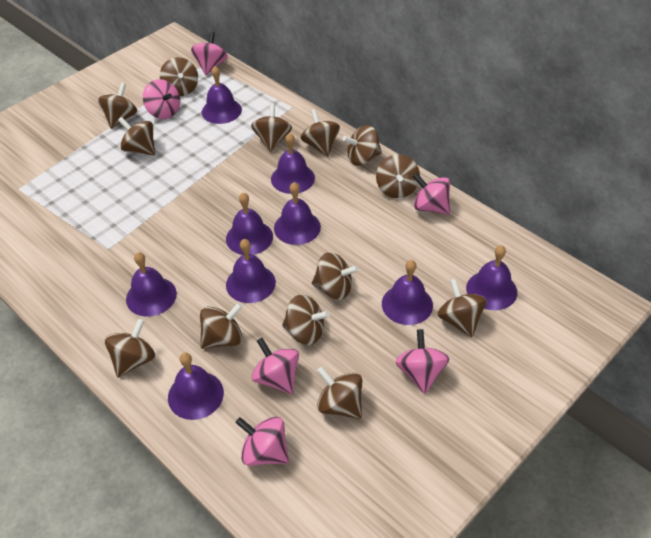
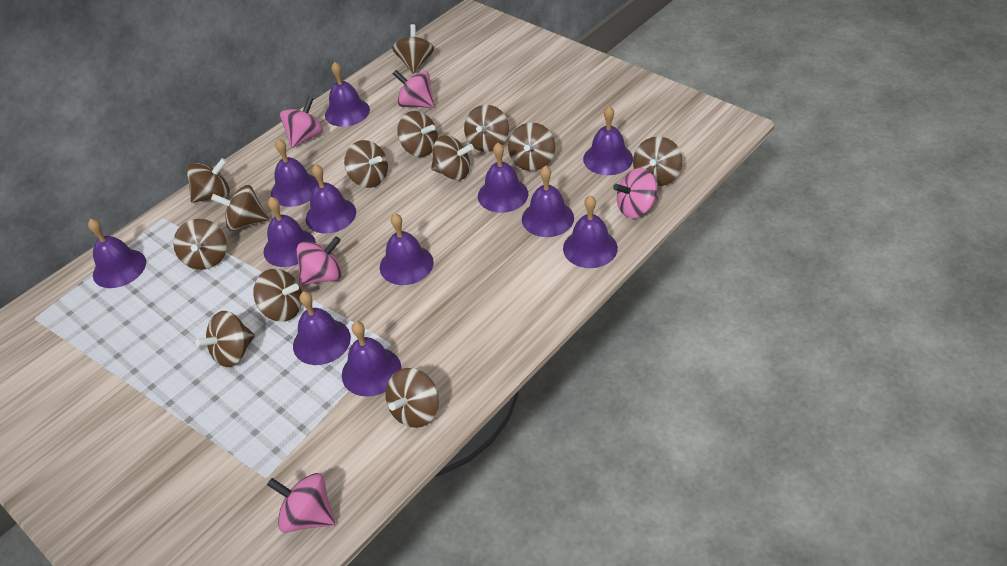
pink spinning top: 6 -> 5
purple bell: 9 -> 12

